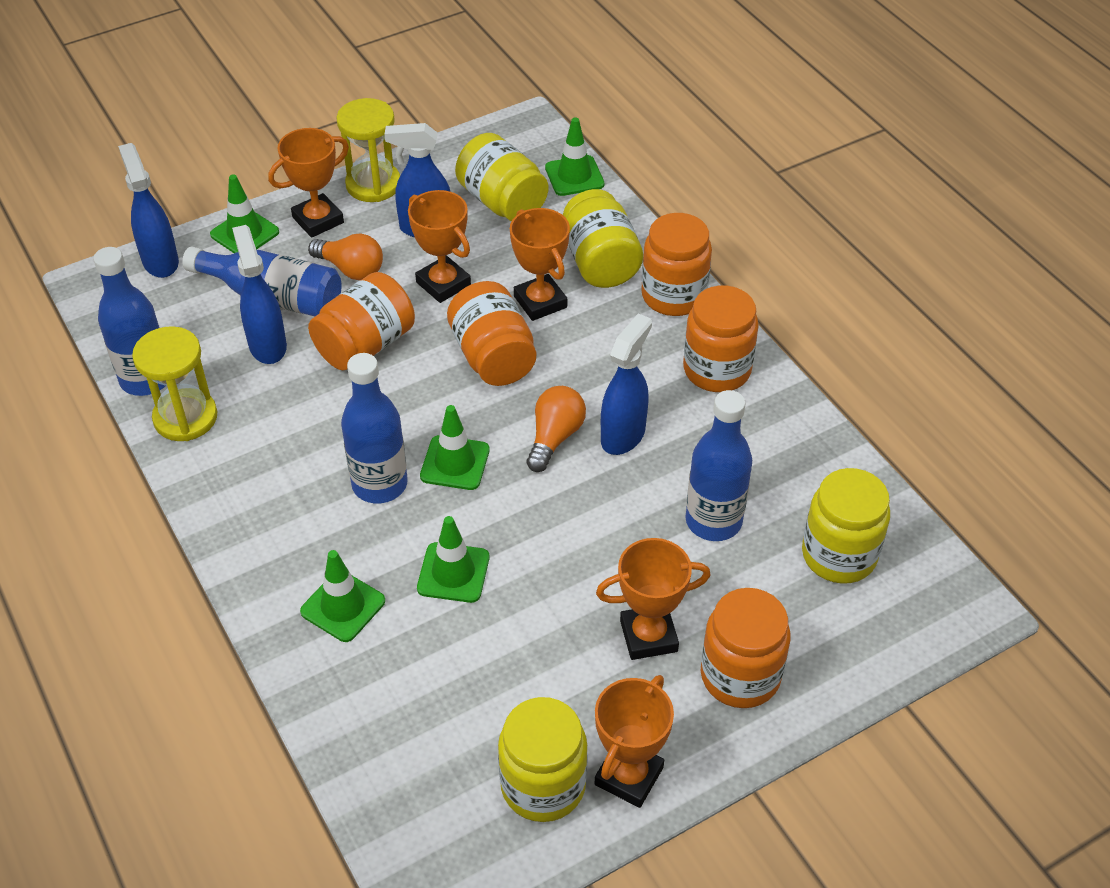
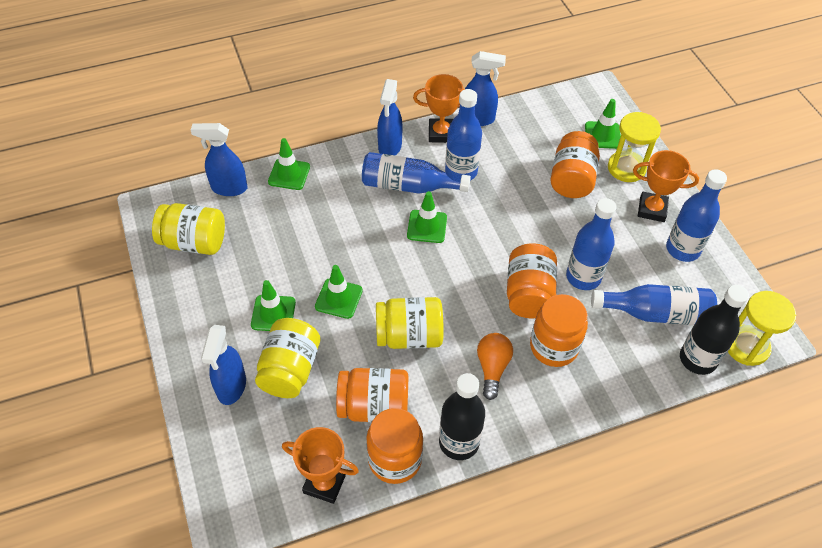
black bottle: 0 -> 2
blue bottle: 4 -> 5
orange light bulb: 2 -> 1
orange trophy: 5 -> 3
yellow jar: 4 -> 3

